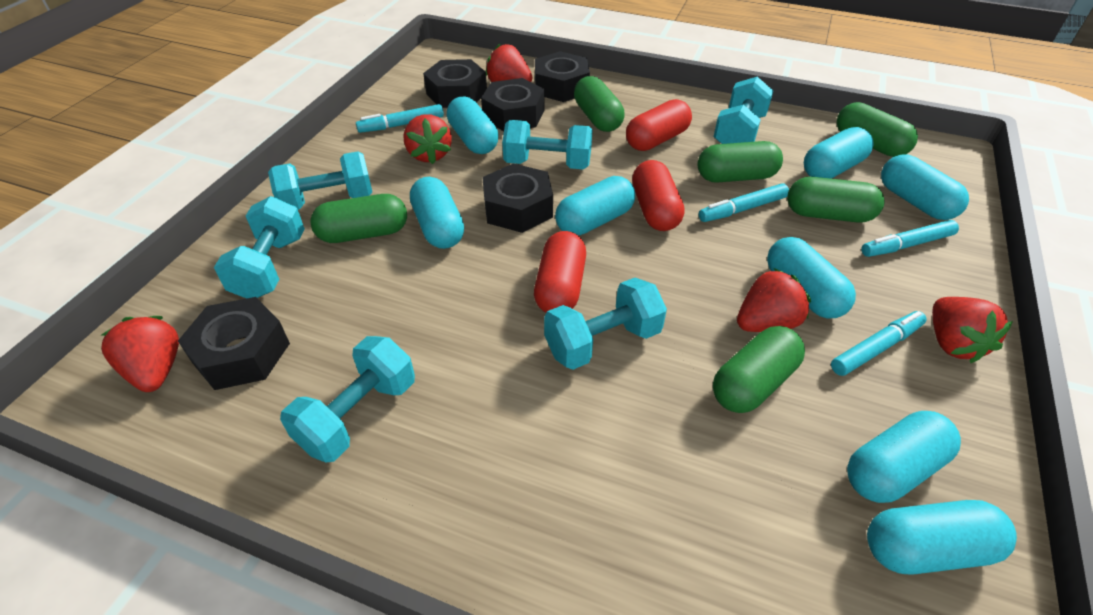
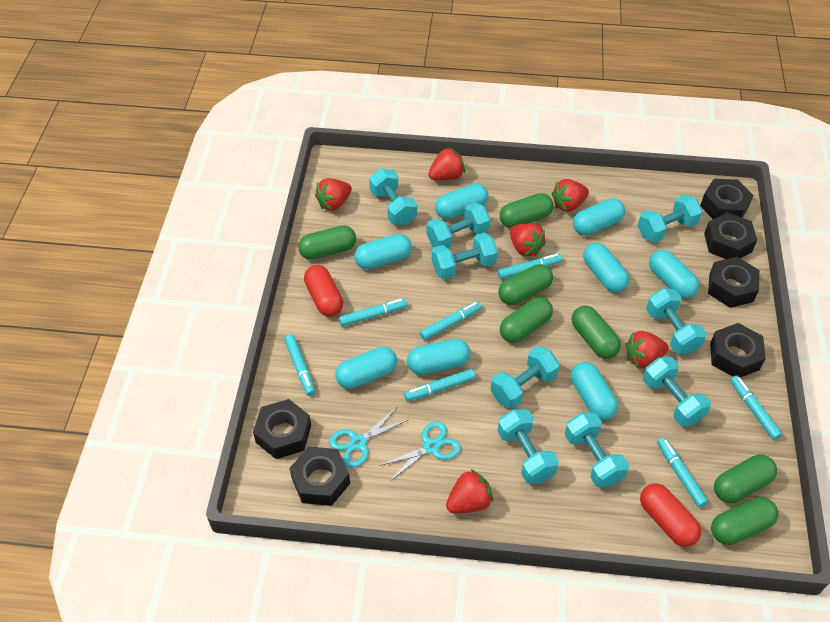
black nut: 5 -> 6
green capsule: 6 -> 7
red capsule: 3 -> 2
red strawberry: 5 -> 6
turquoise dumbbell: 6 -> 9
turquoise marker: 4 -> 7
turquoise scissors: 0 -> 2

